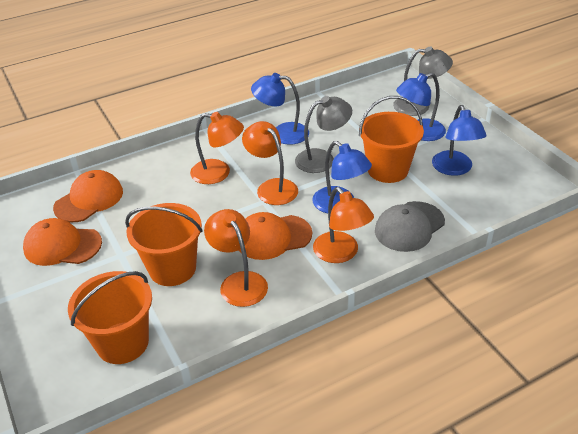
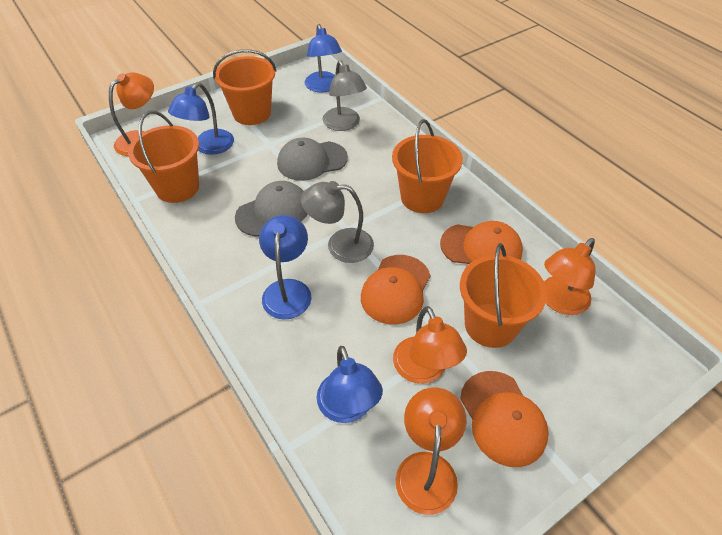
grey cap: 1 -> 2
orange bucket: 3 -> 4

